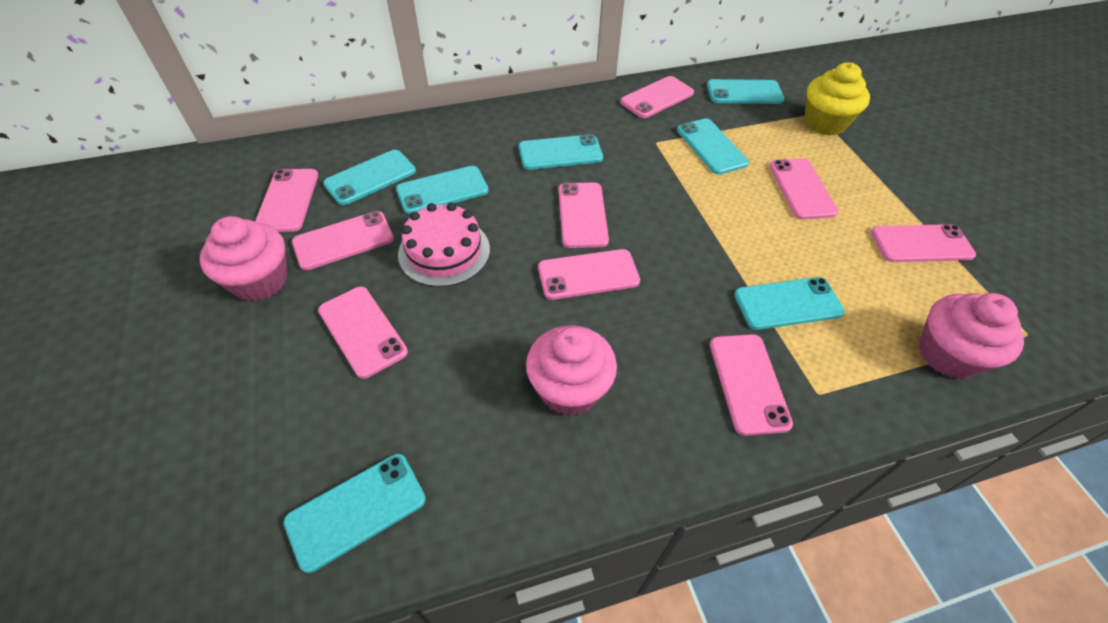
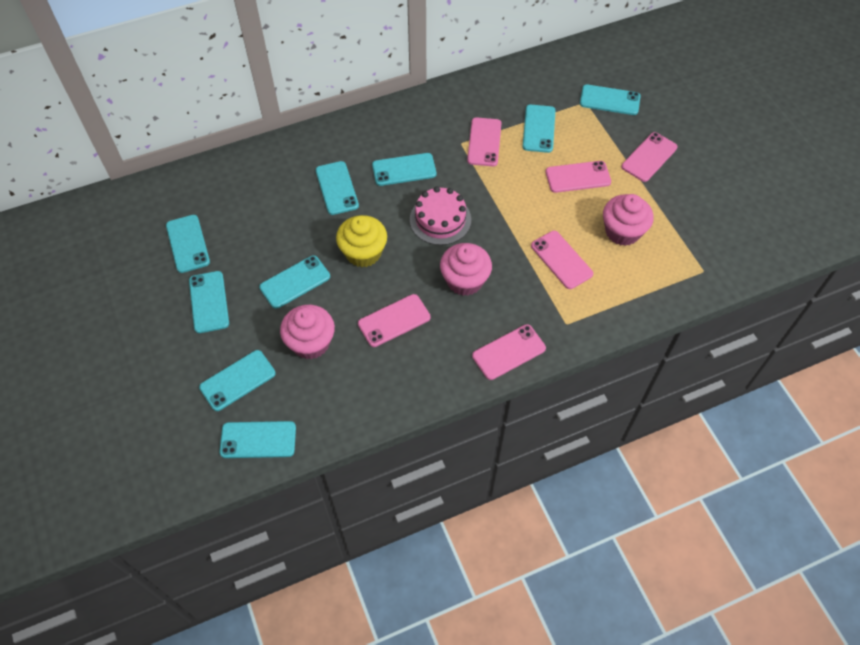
pink phone: 9 -> 6
turquoise phone: 7 -> 9

